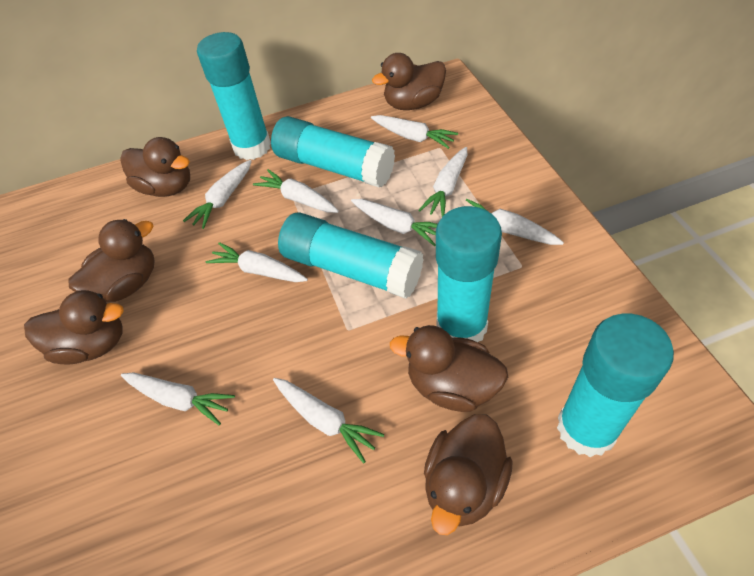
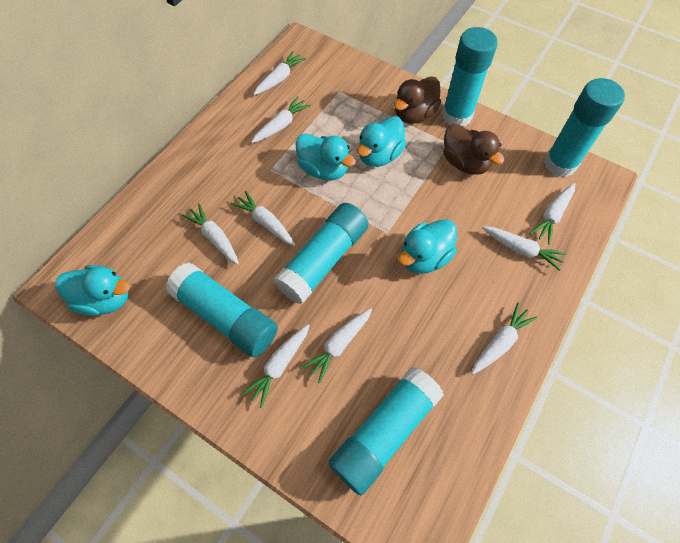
brown duck: 6 -> 2
turquoise duck: 0 -> 4

